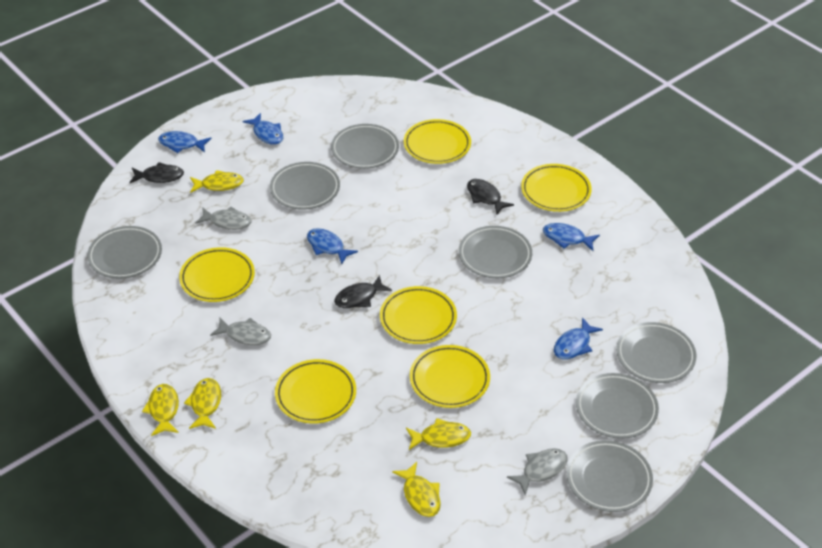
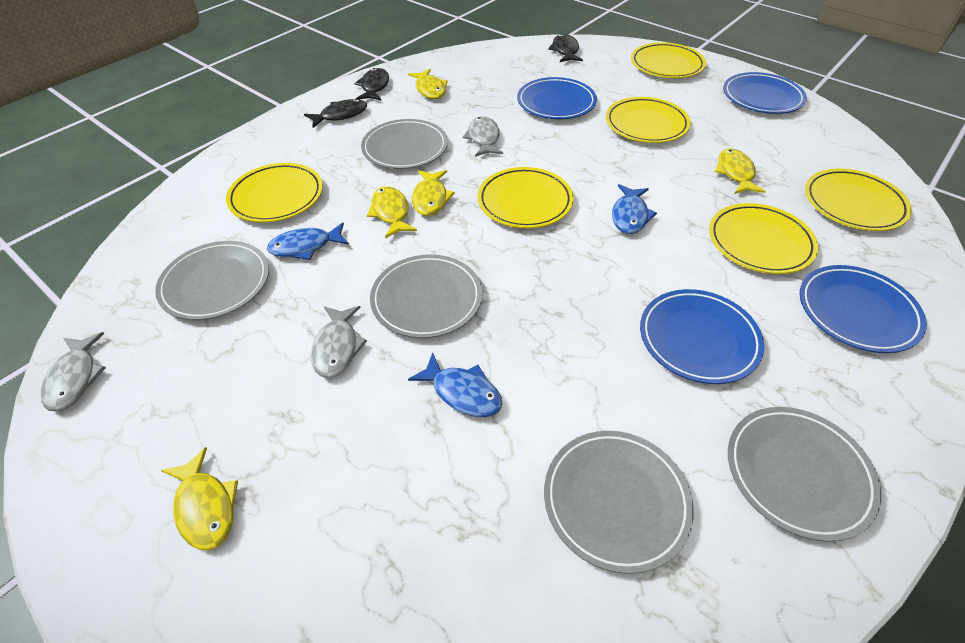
blue fish: 5 -> 3
blue plate: 0 -> 4
grey plate: 7 -> 5

